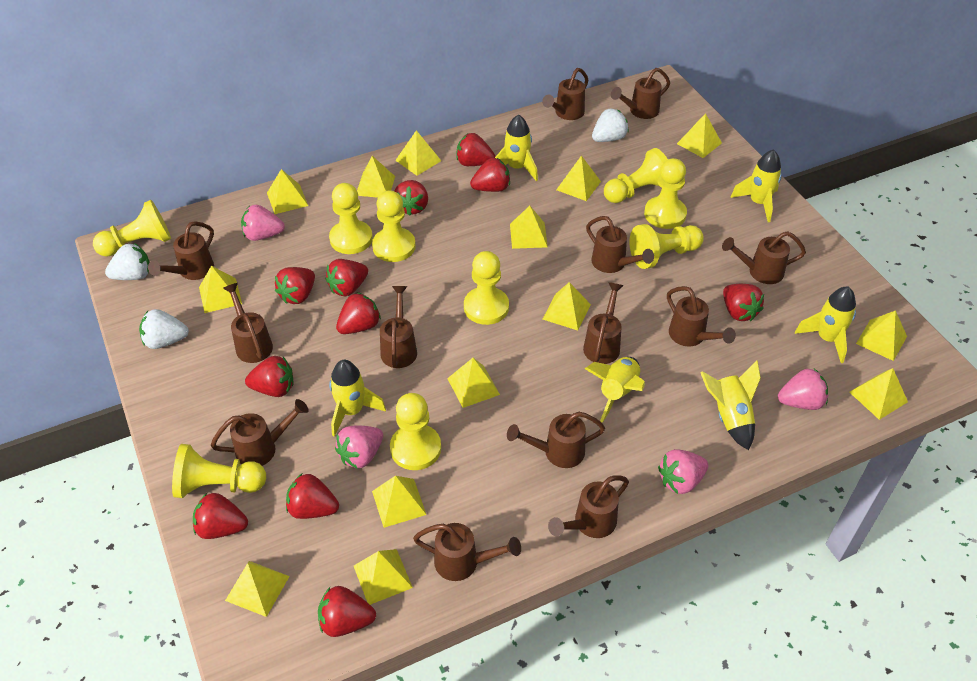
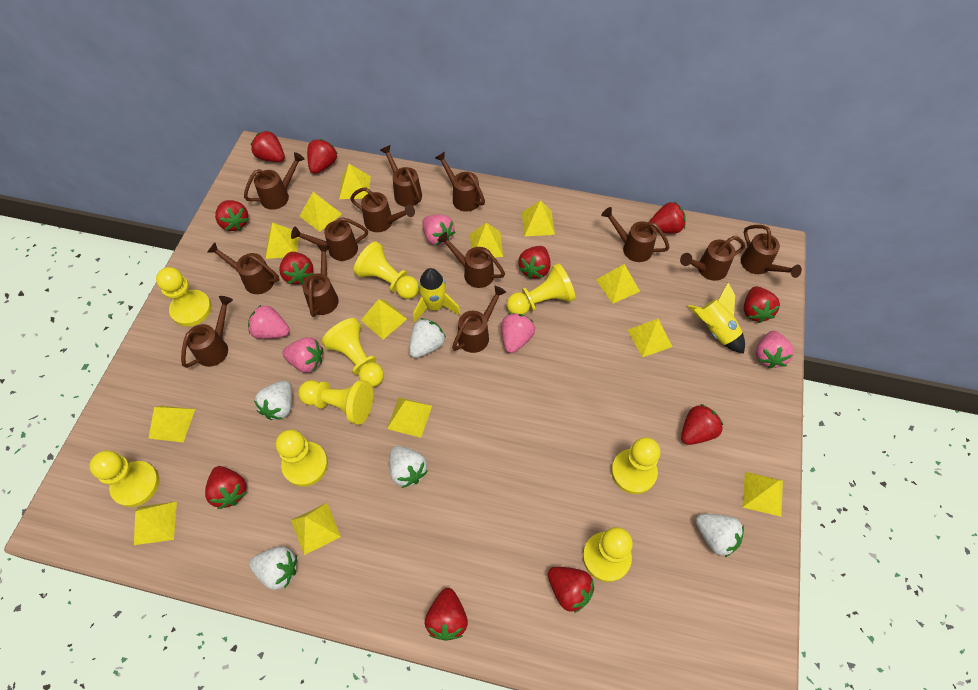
pink strawberry: 4 -> 5
white strawberry: 3 -> 5
yellow pyramid: 14 -> 13
yellow rocket: 6 -> 2

